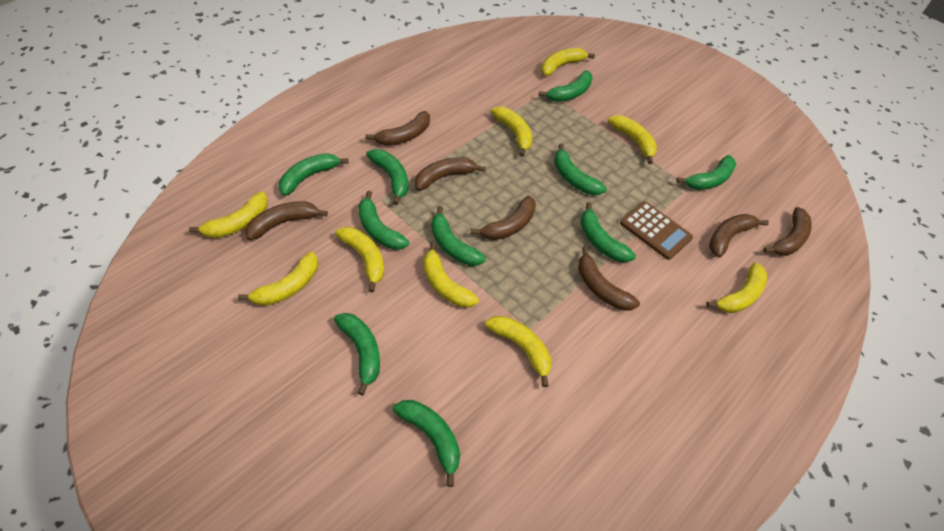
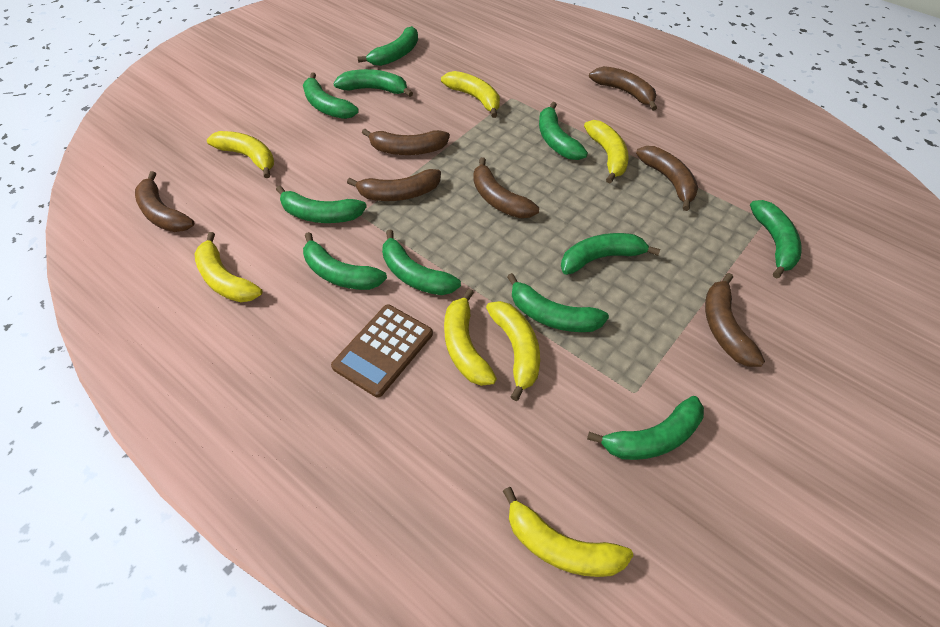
green banana: 10 -> 11
yellow banana: 9 -> 7

